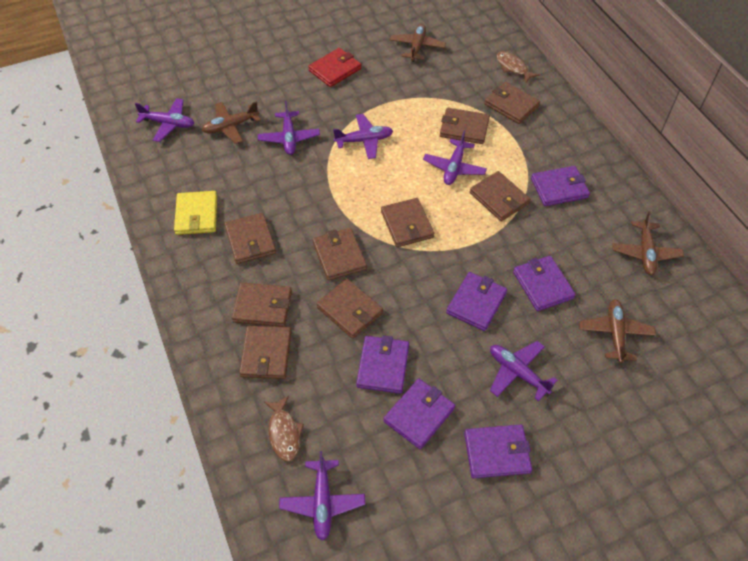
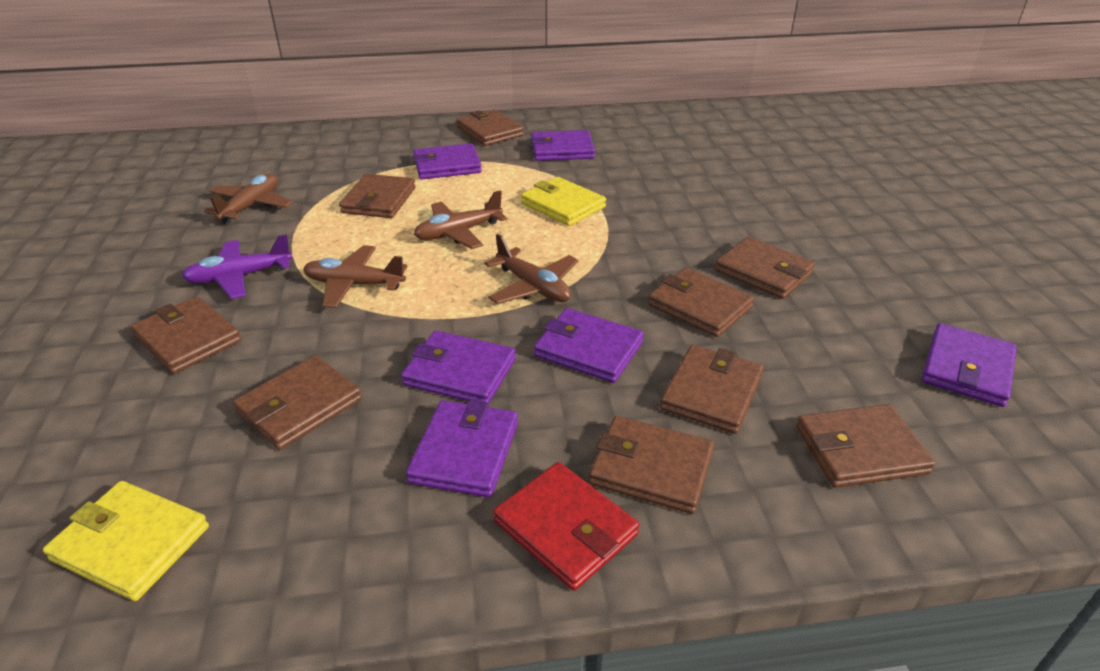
brown fish: 2 -> 0
purple plane: 6 -> 1
yellow wallet: 1 -> 2

